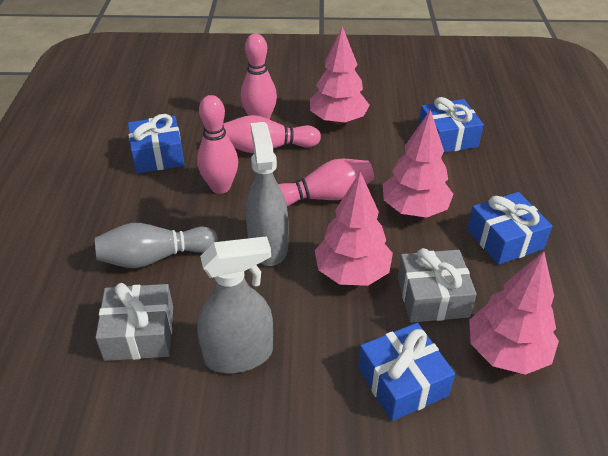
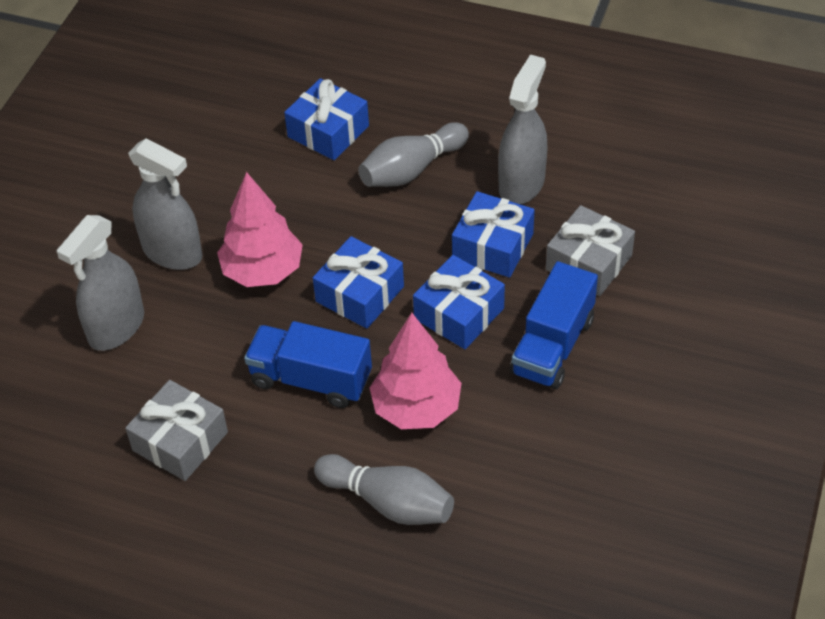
blue truck: 0 -> 2
grey bowling pin: 1 -> 2
grey spray bottle: 2 -> 3
pink bowling pin: 4 -> 0
pink tree: 4 -> 2

